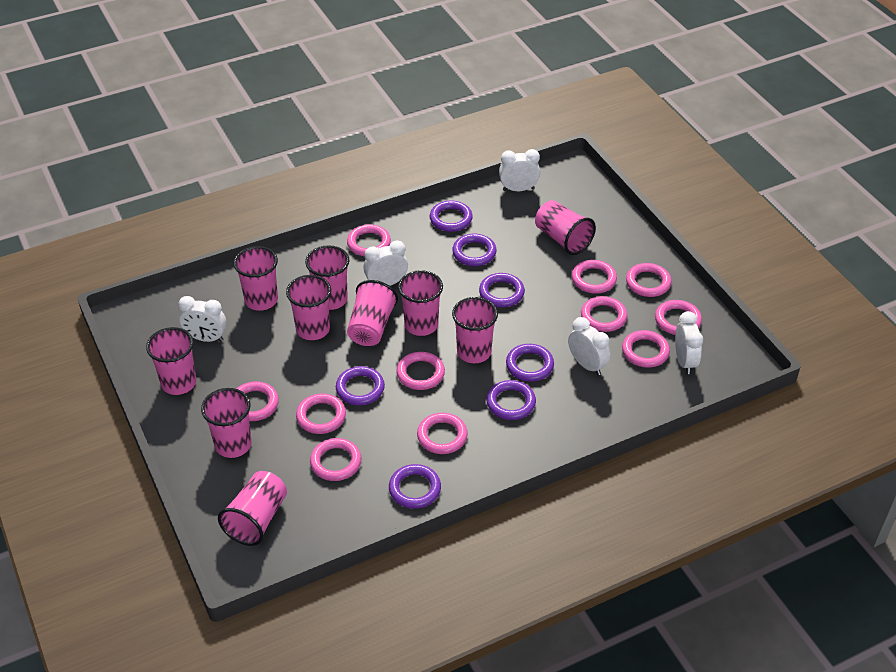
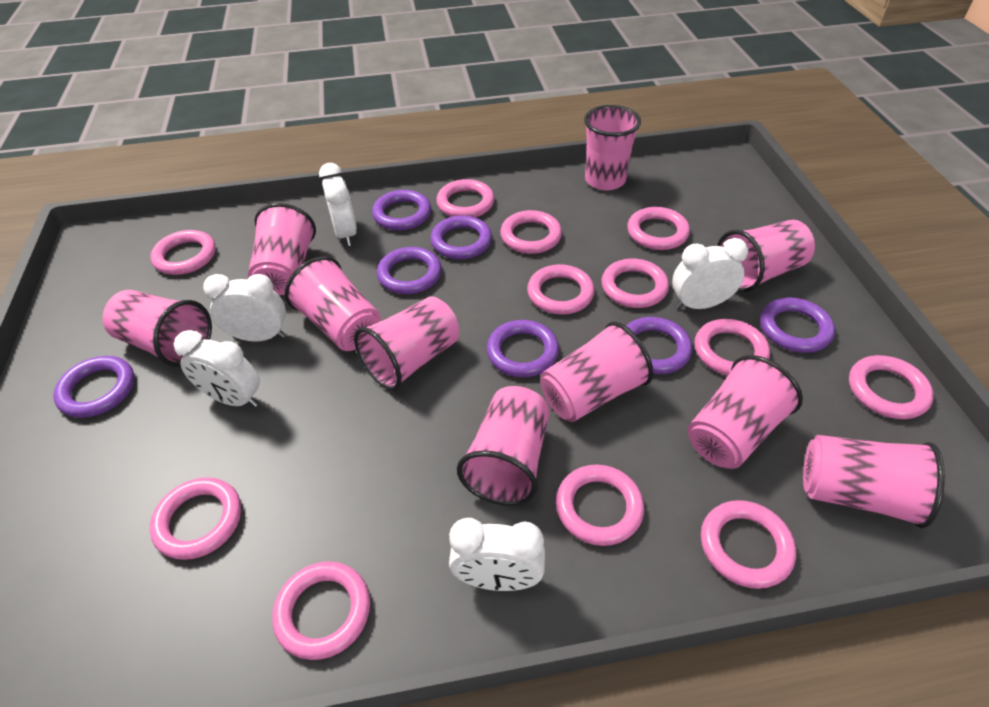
pink ring: 11 -> 12

